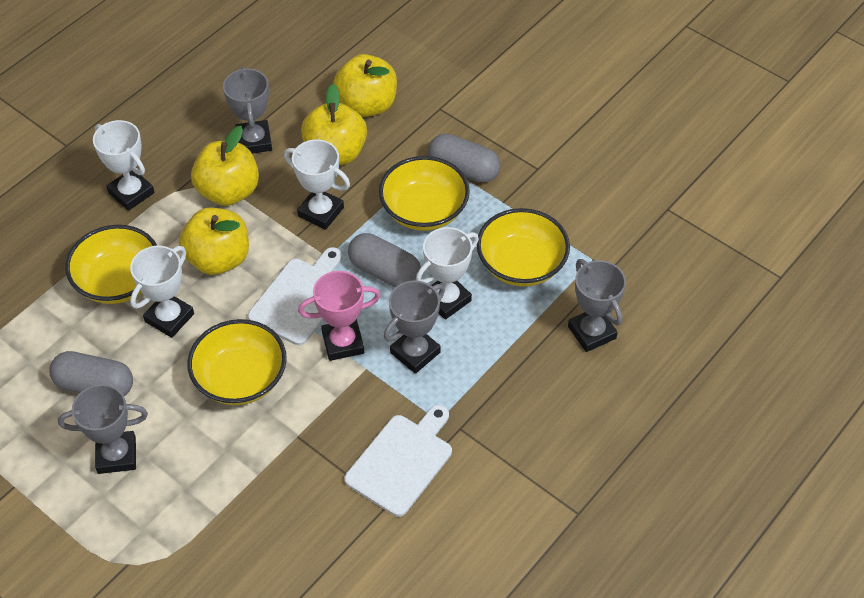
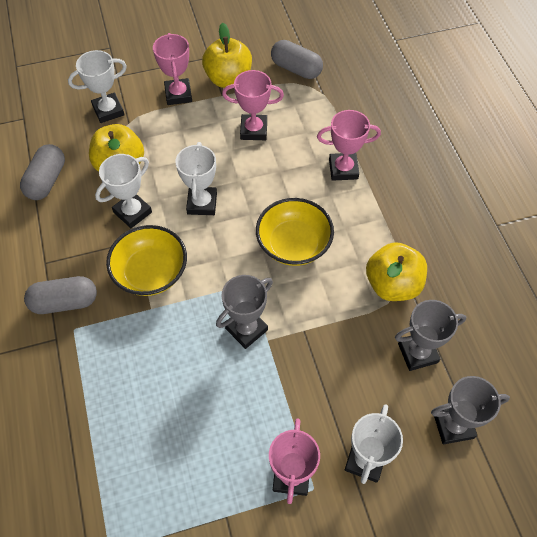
grey trophy: 4 -> 3
pink trophy: 1 -> 4
white cutting board: 2 -> 0
yellow apple: 4 -> 3
yellow bowl: 4 -> 2

